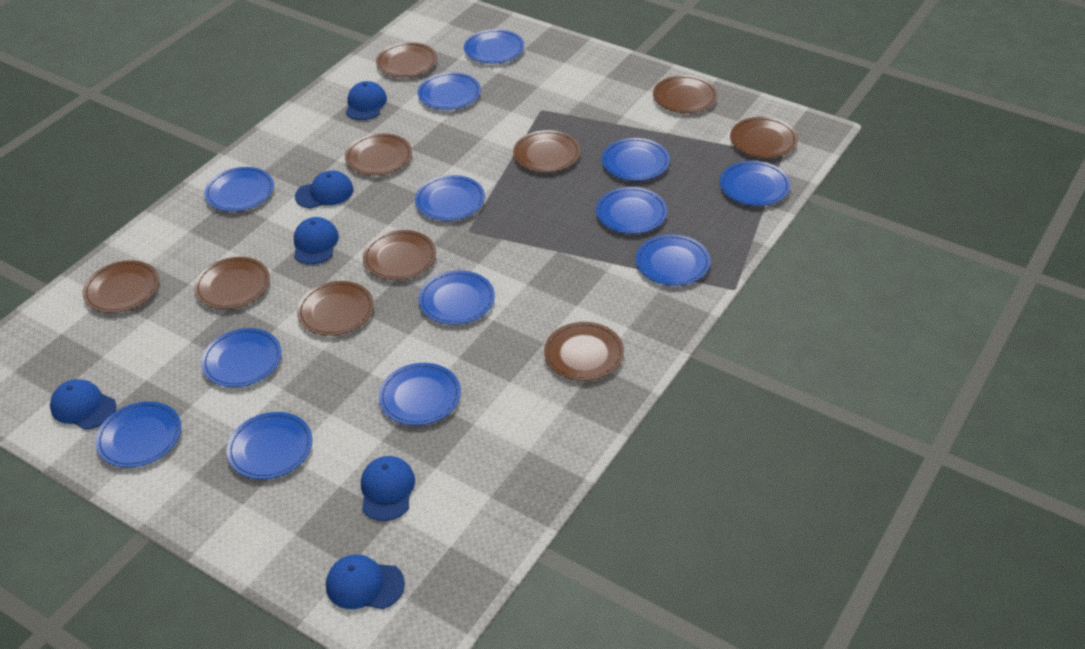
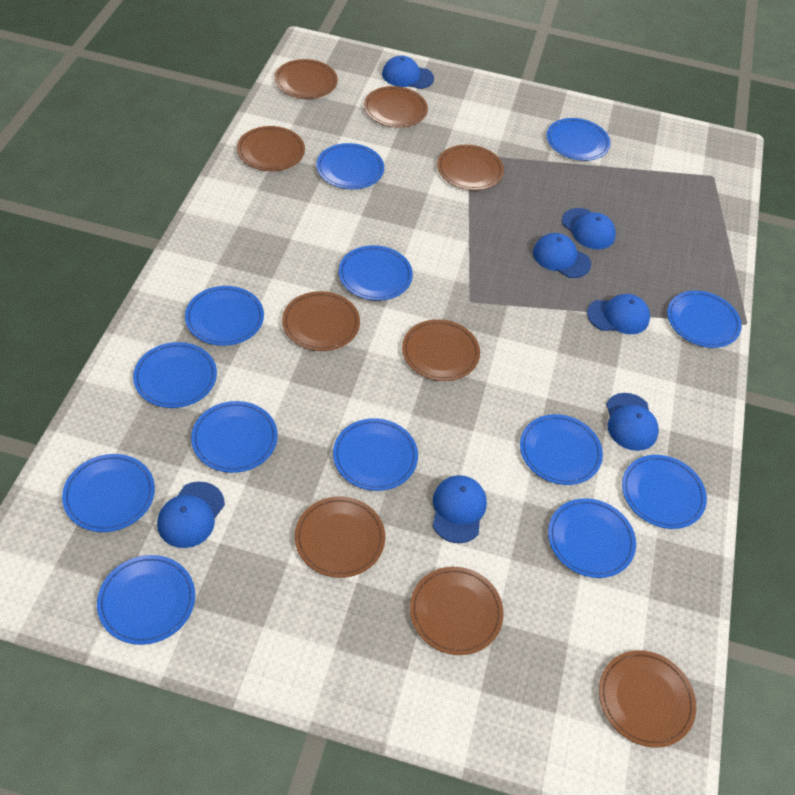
blue cap: 6 -> 7
brown plate: 10 -> 9

